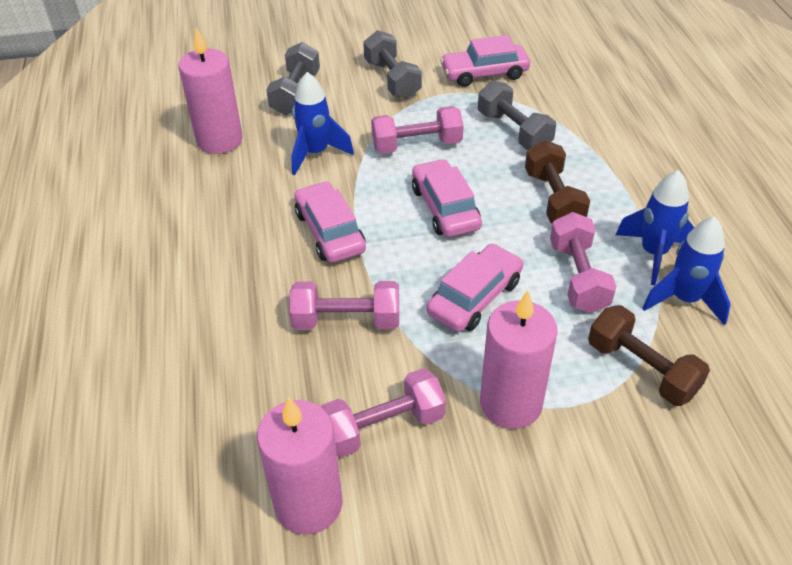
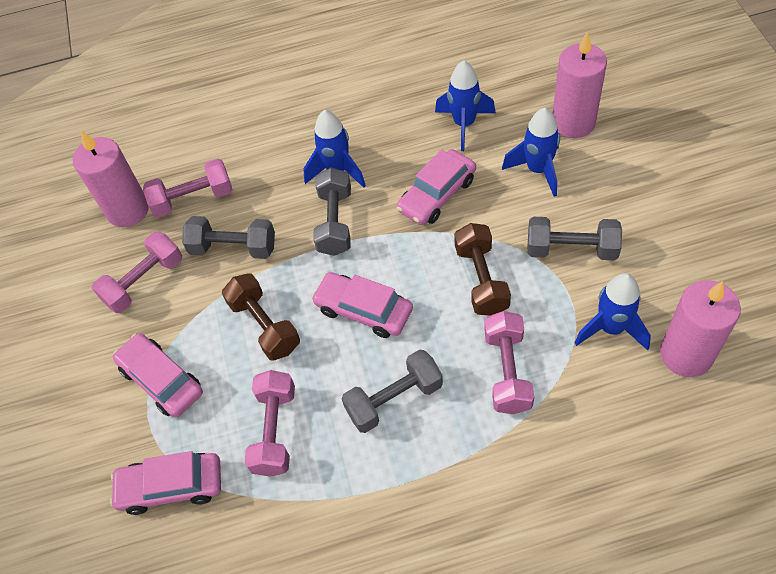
blue rocket: 3 -> 4
grey dumbbell: 3 -> 4

